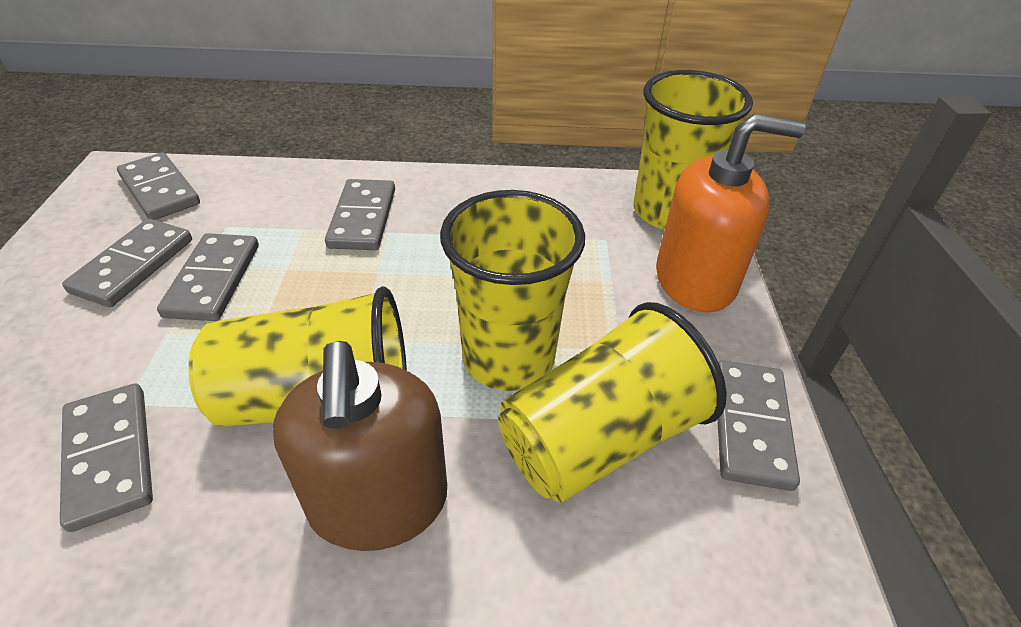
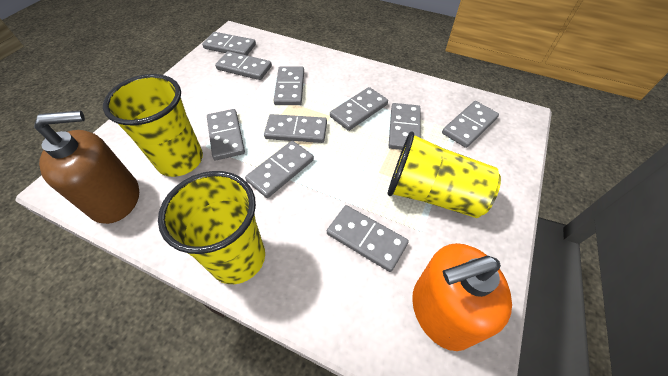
grey domino: 6 -> 10
yellow cup: 4 -> 3

